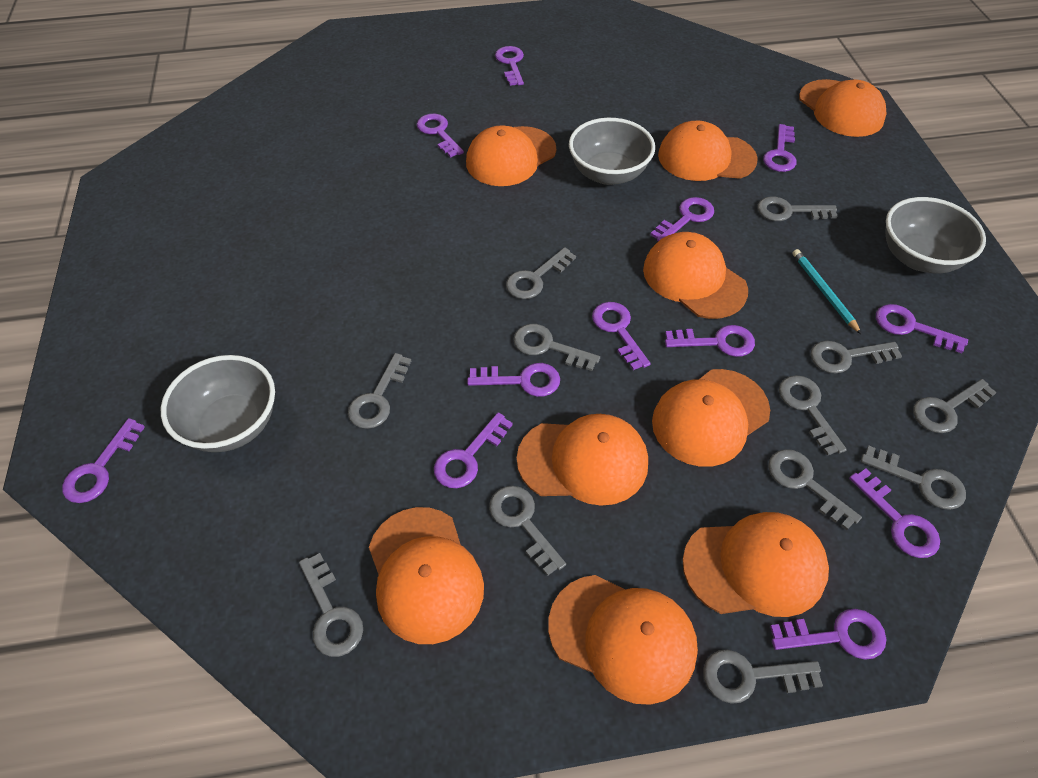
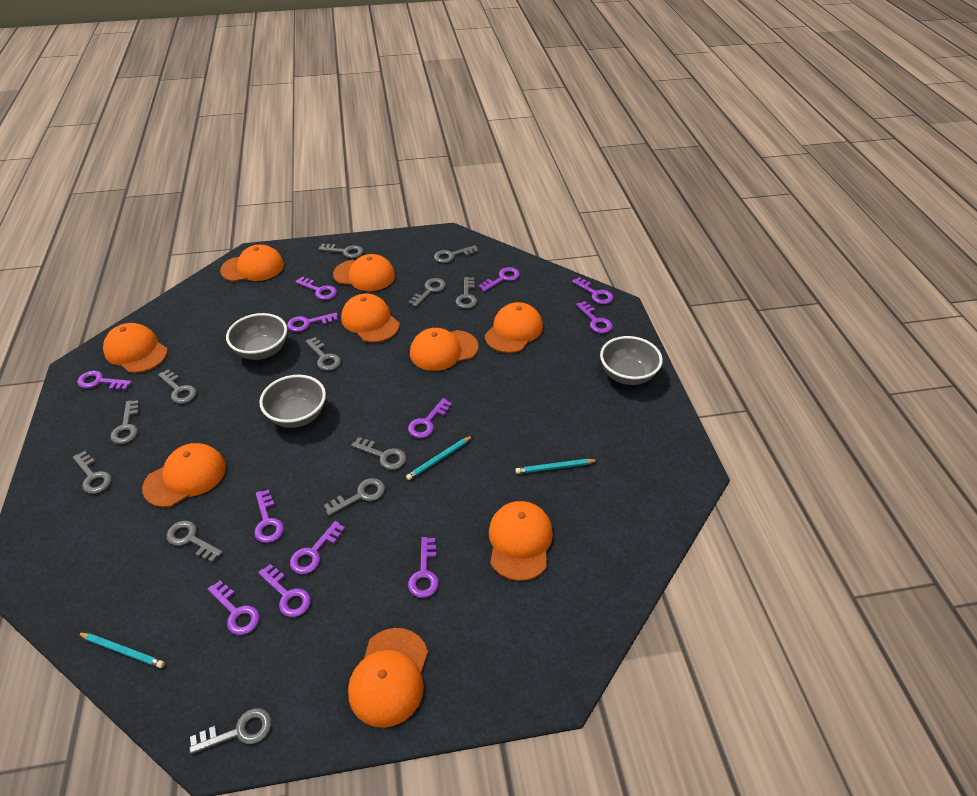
turquoise pencil: 1 -> 3

